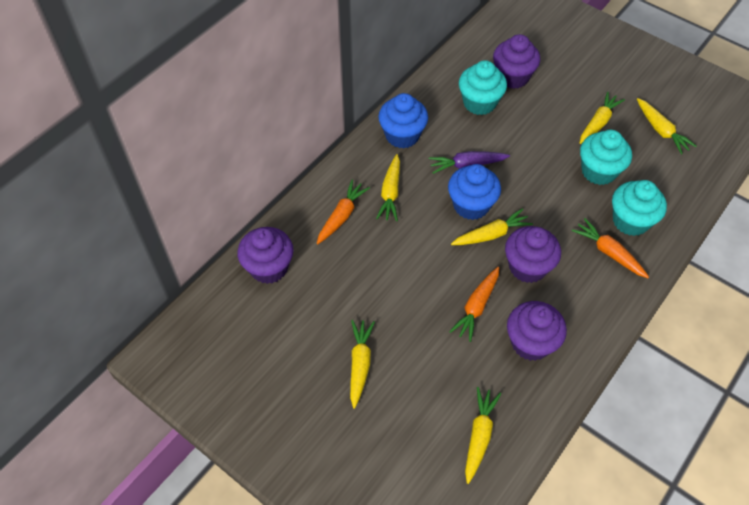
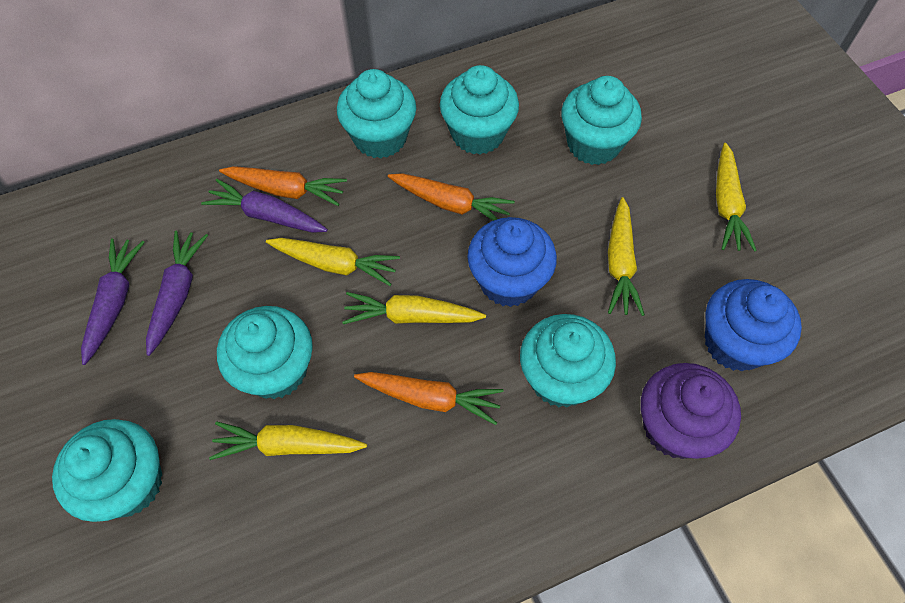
purple carrot: 1 -> 3
purple cupcake: 4 -> 1
turquoise cupcake: 3 -> 6
yellow carrot: 6 -> 5

